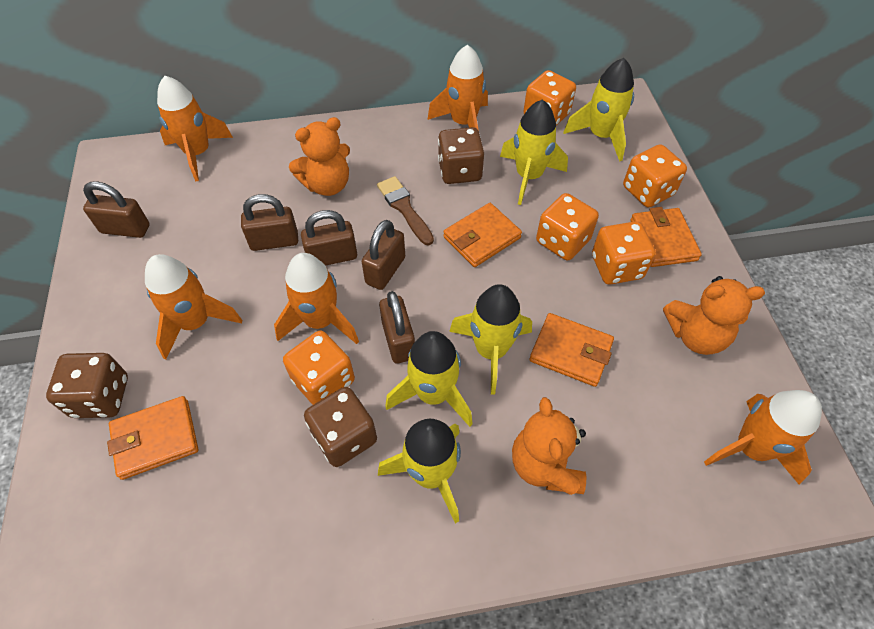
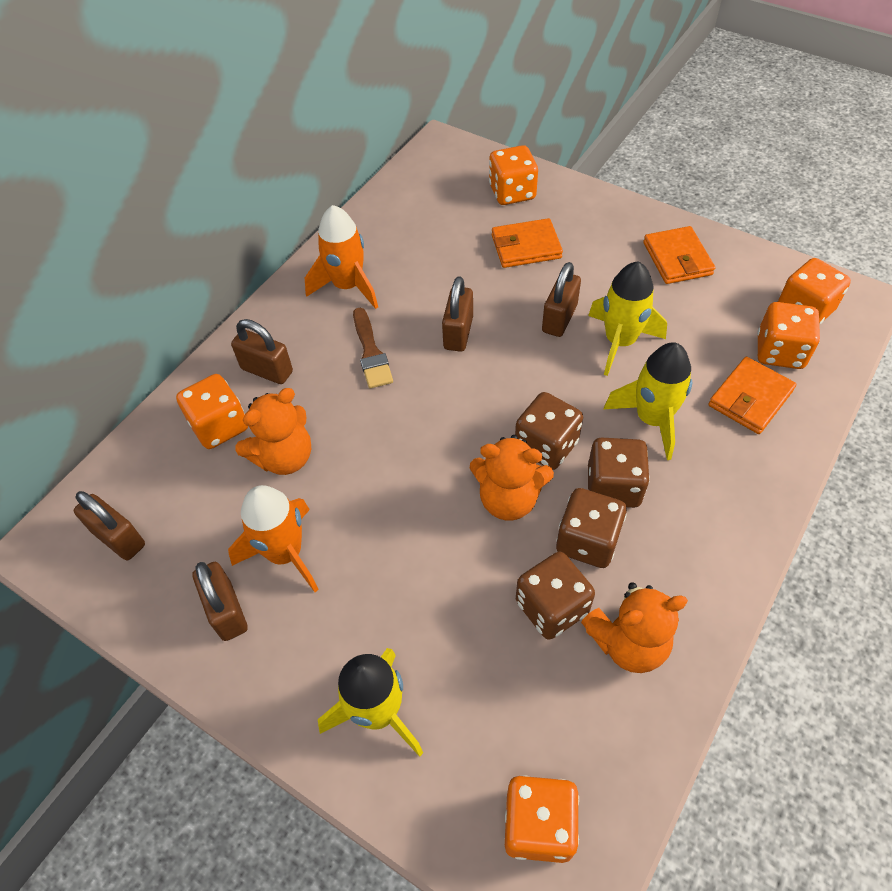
brown dice: 3 -> 4
orange rocket: 5 -> 2
orange wallet: 4 -> 3
yellow rocket: 5 -> 3

